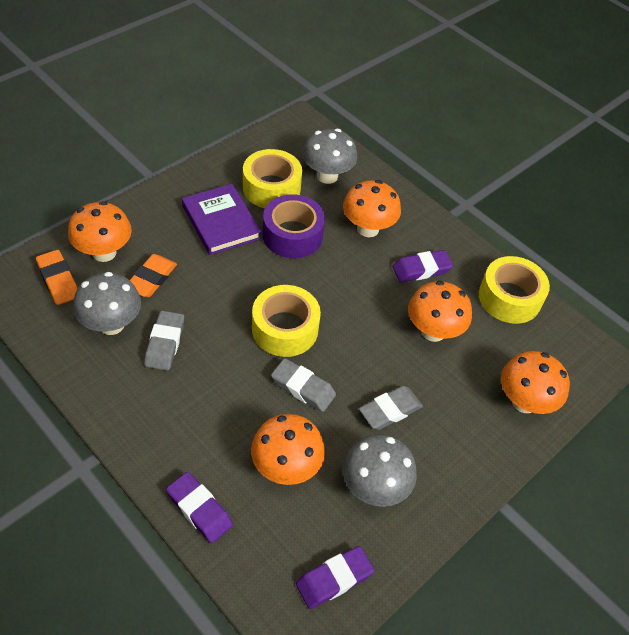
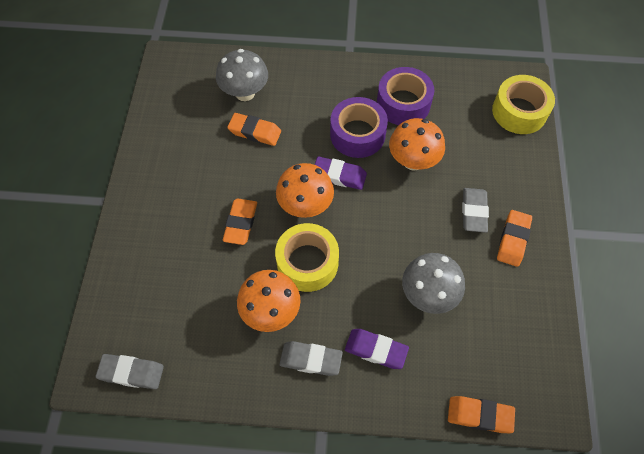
grey mushroom: 3 -> 2
orange eraser: 2 -> 4
orange mushroom: 5 -> 3
purple book: 1 -> 0
purple eraser: 3 -> 2
purple tape: 1 -> 2
yellow tape: 3 -> 2

